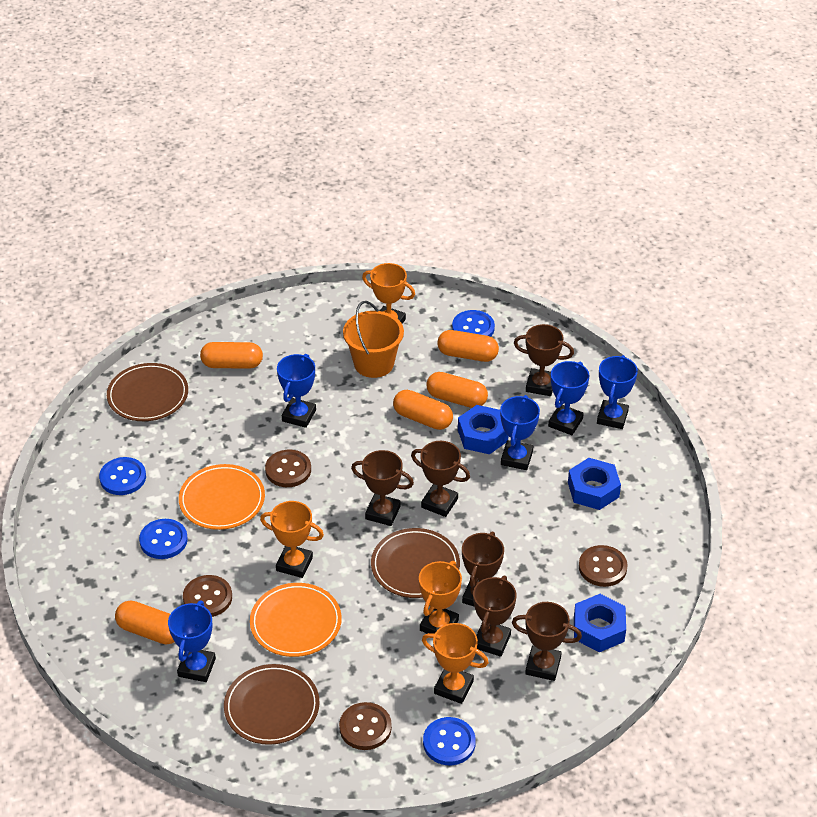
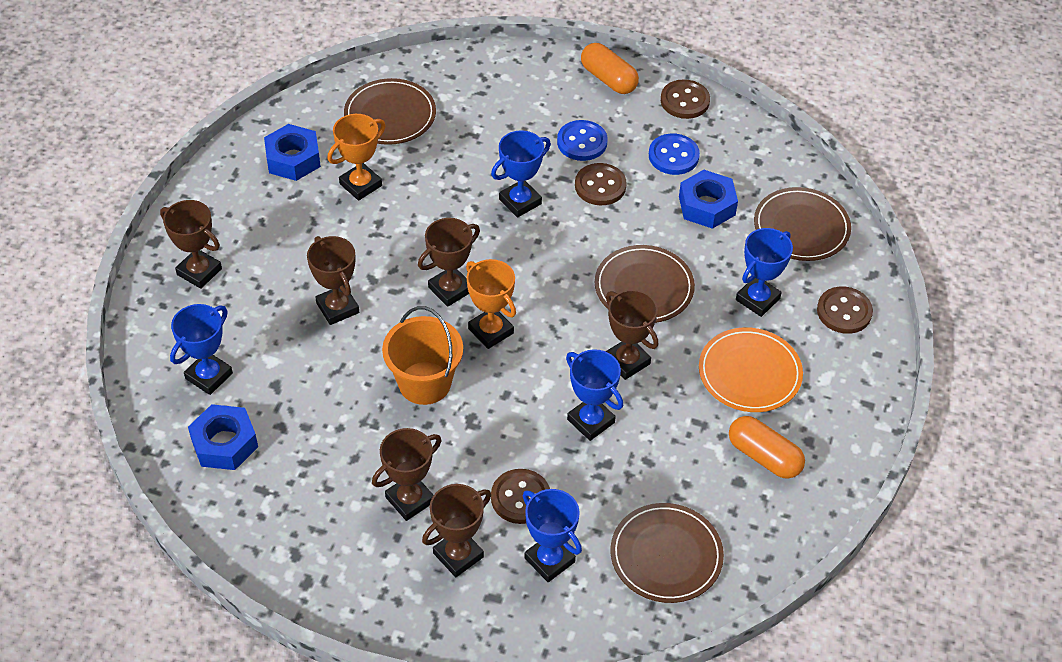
blue button: 4 -> 2
brown plate: 3 -> 4
orange capsule: 5 -> 2
orange plate: 2 -> 1
orange trophy: 4 -> 2

